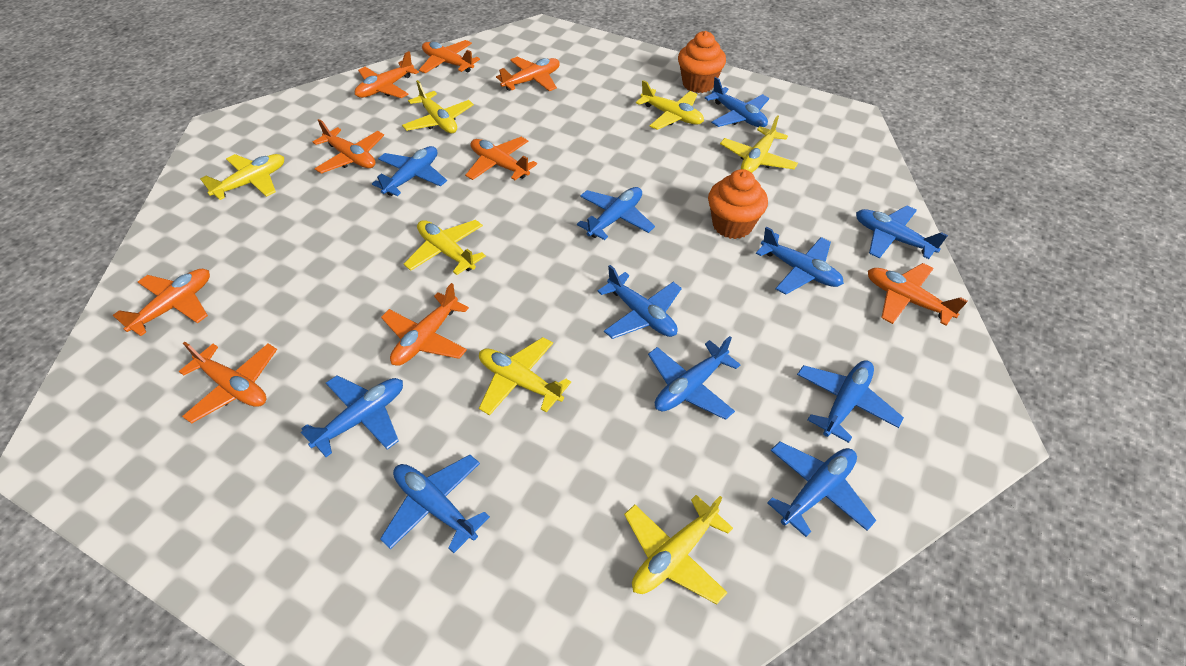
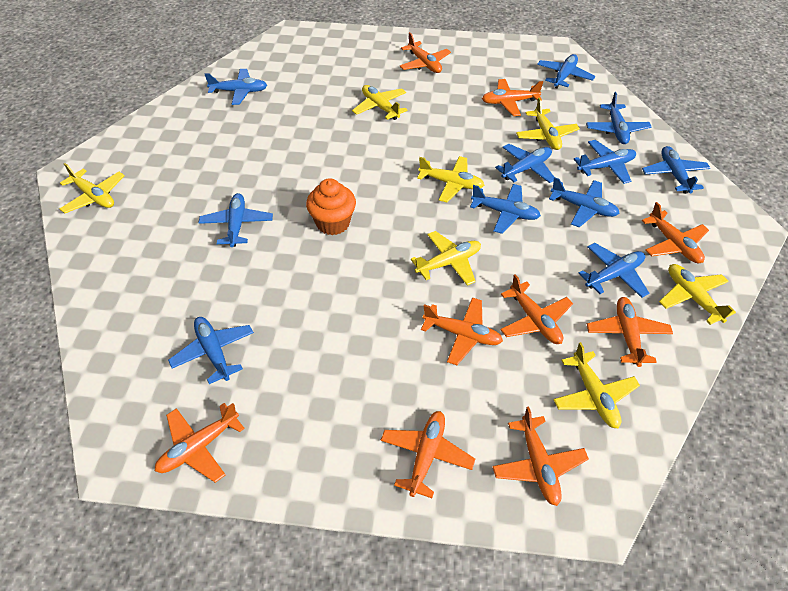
orange cupcake: 2 -> 1

